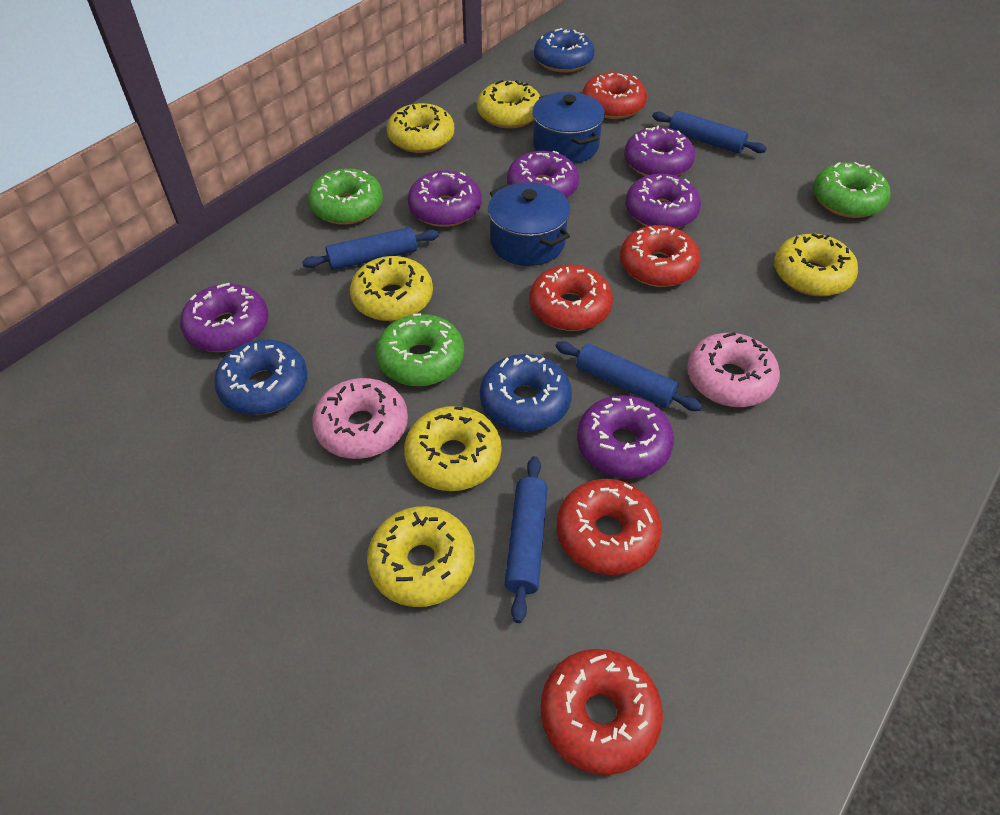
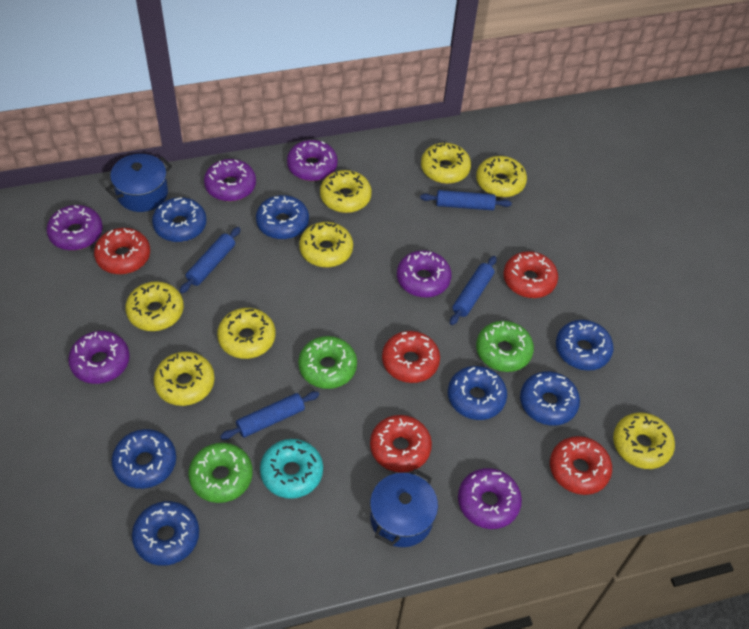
blue donut: 3 -> 7
pink donut: 2 -> 0
turquoise donut: 0 -> 1
yellow donut: 6 -> 8

